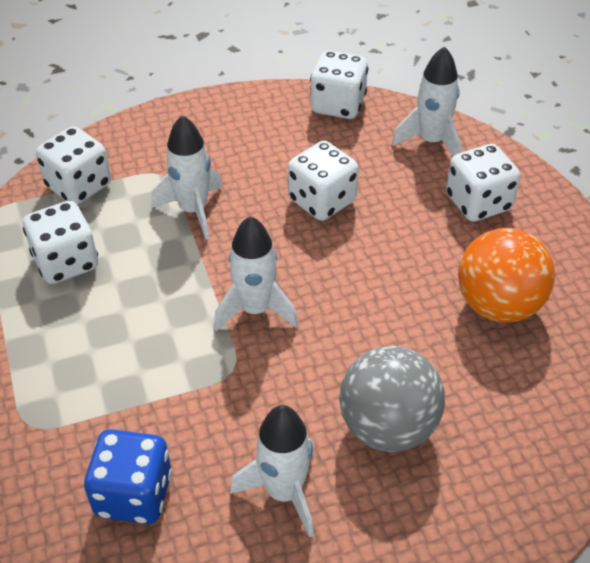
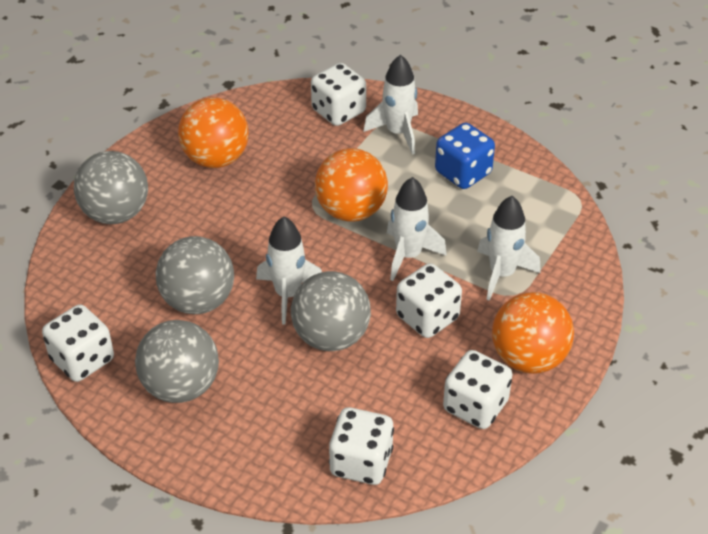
grey ball: 1 -> 4
orange ball: 1 -> 3

